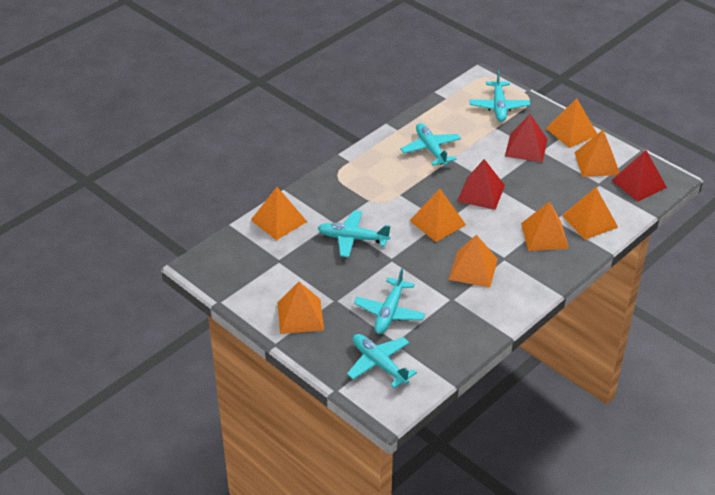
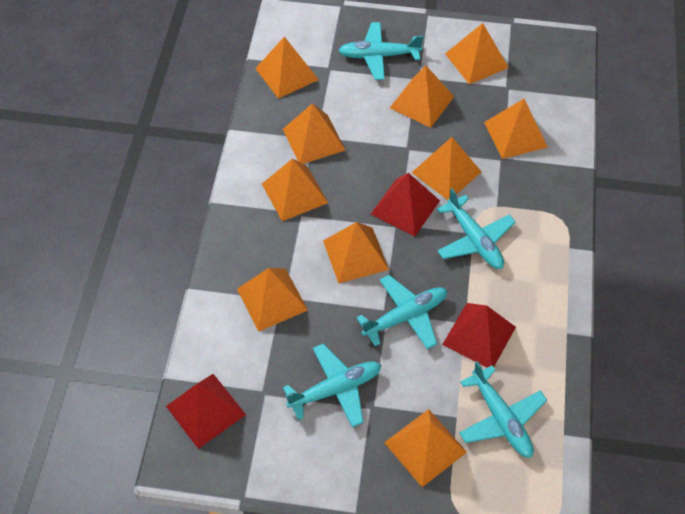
orange pyramid: 8 -> 10

